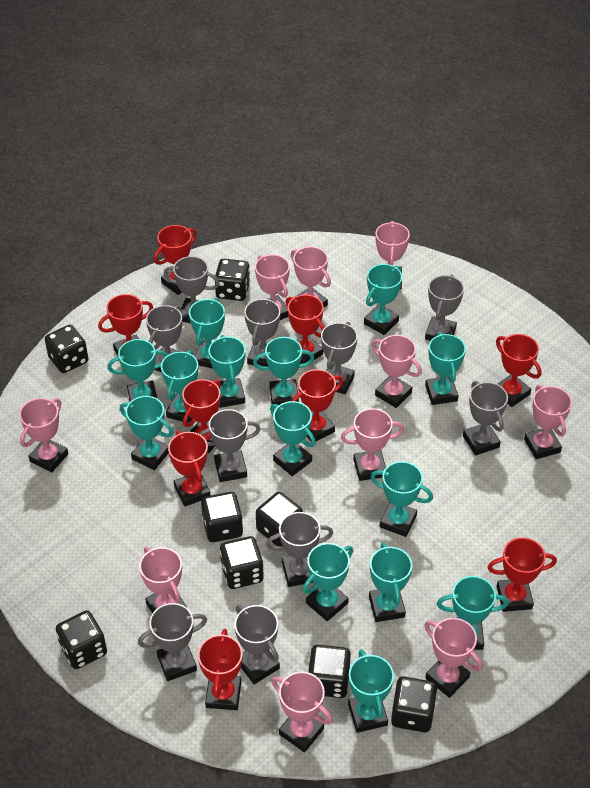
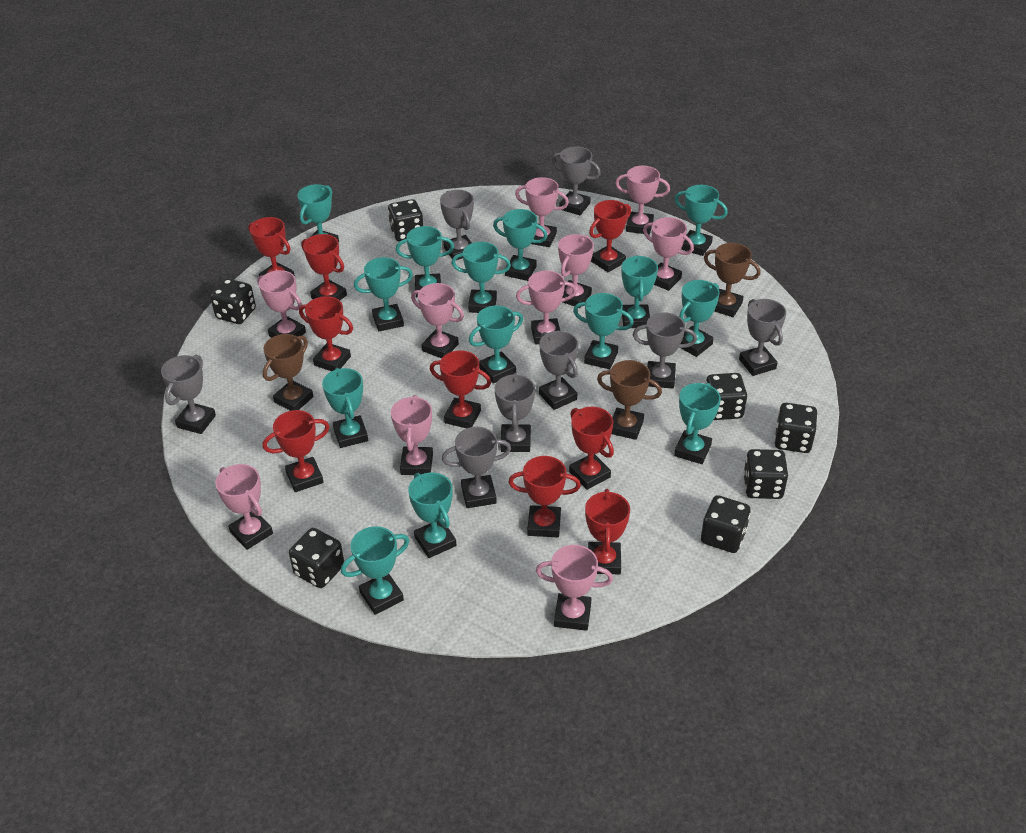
black dice: 8 -> 7
brown trophy: 0 -> 3
grey trophy: 10 -> 8

